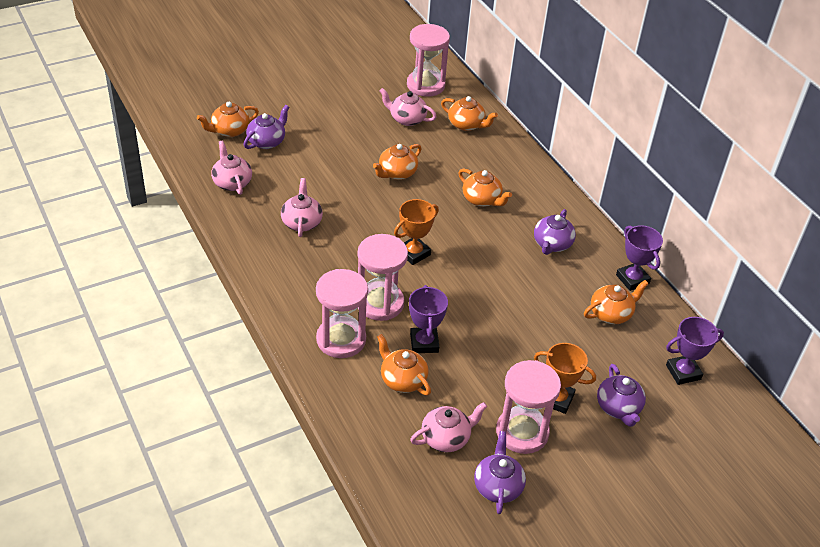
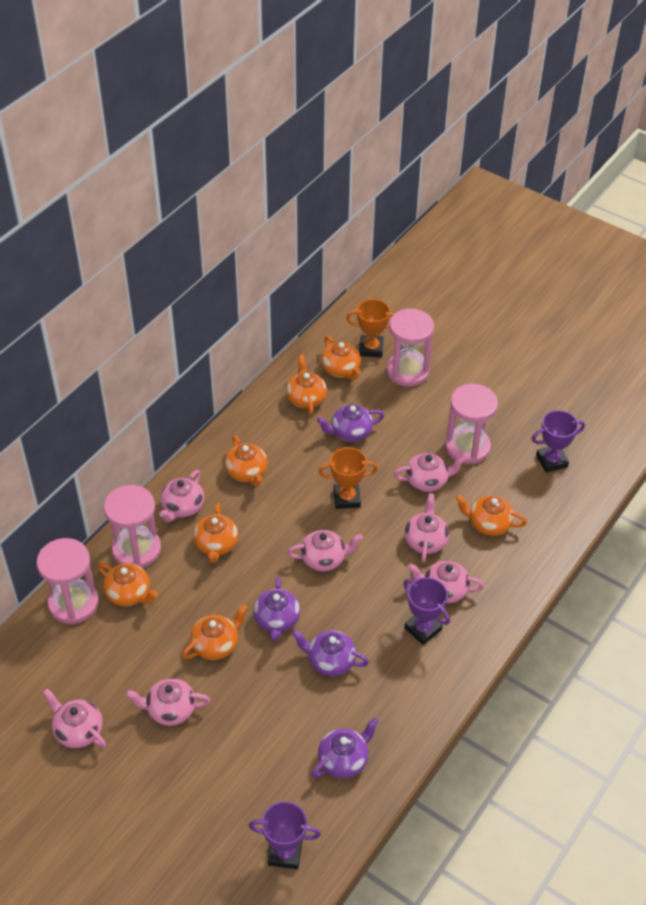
orange teapot: 6 -> 7
pink teapot: 4 -> 7

